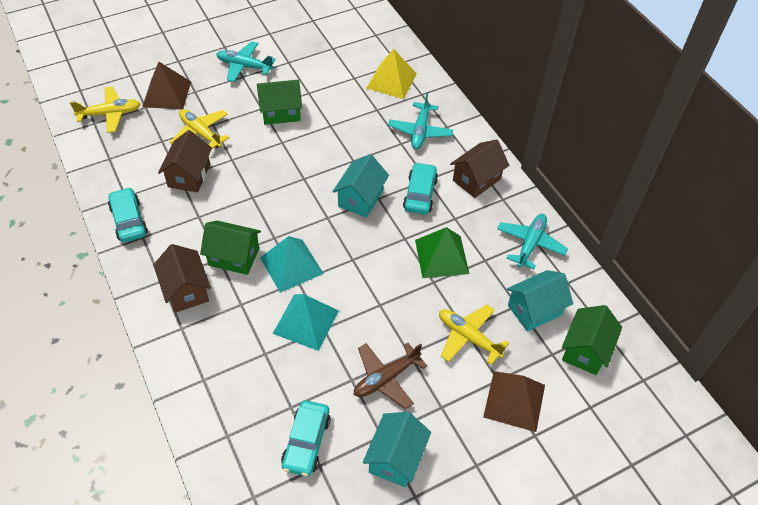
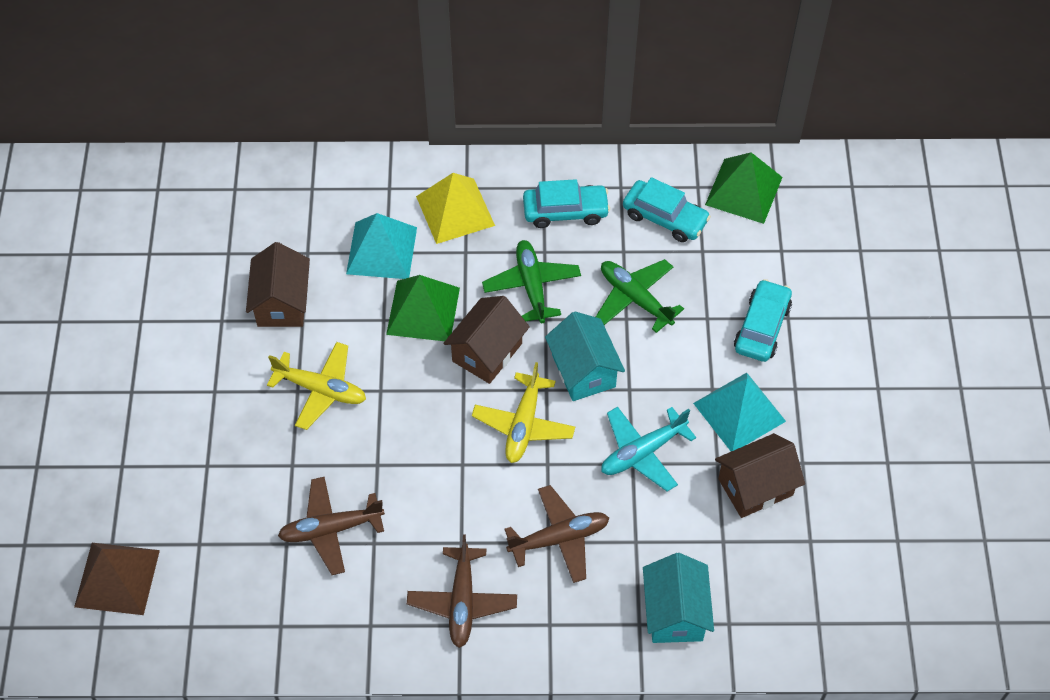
brown plane: 1 -> 3
brown pyramid: 2 -> 1
green house: 3 -> 0
green plane: 0 -> 2
green pyramid: 1 -> 2
turquoise house: 3 -> 2
turquoise plane: 3 -> 1
yellow plane: 3 -> 2

